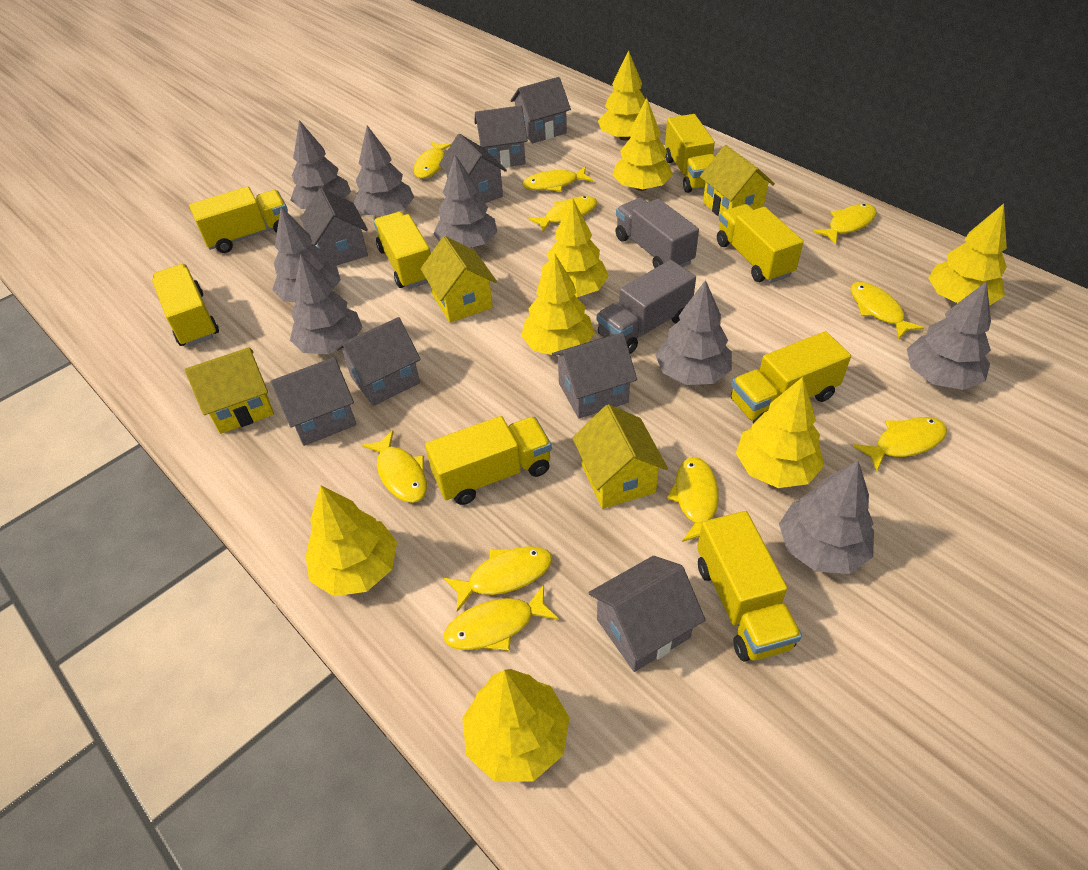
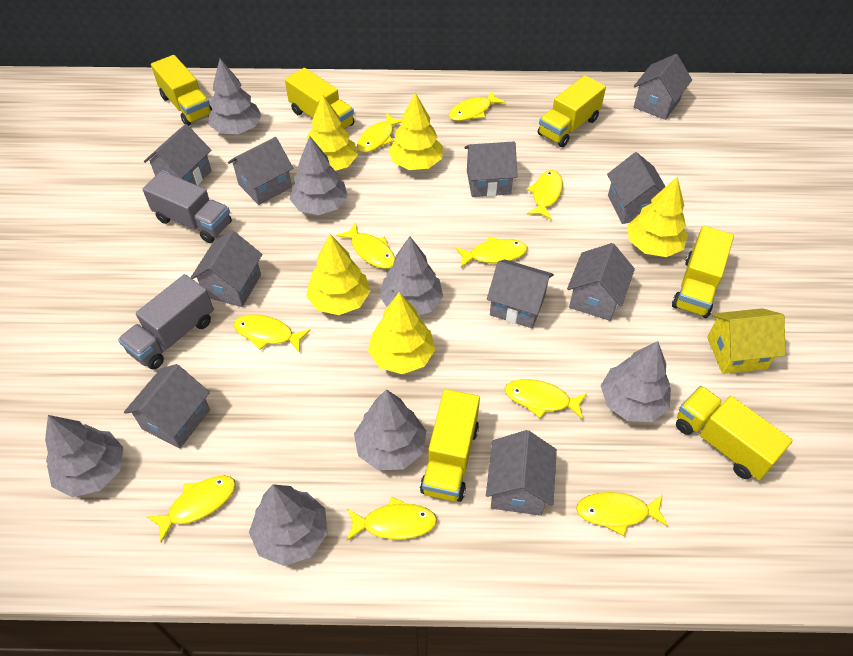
grey house: 8 -> 10
grey tree: 8 -> 7
yellow house: 4 -> 1
yellow tree: 8 -> 5
yellow truck: 8 -> 6

